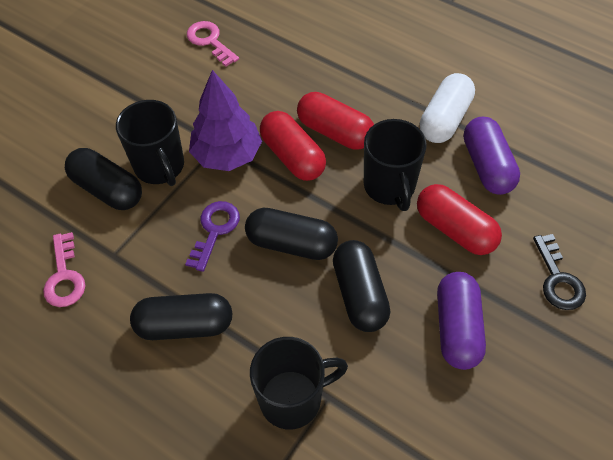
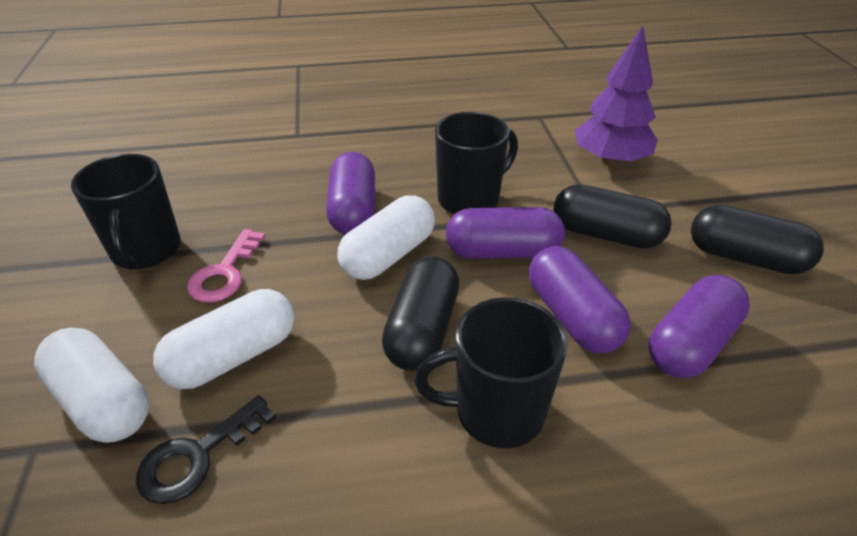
black capsule: 4 -> 3
pink key: 2 -> 1
purple capsule: 2 -> 4
purple key: 1 -> 0
red capsule: 3 -> 0
white capsule: 1 -> 3

